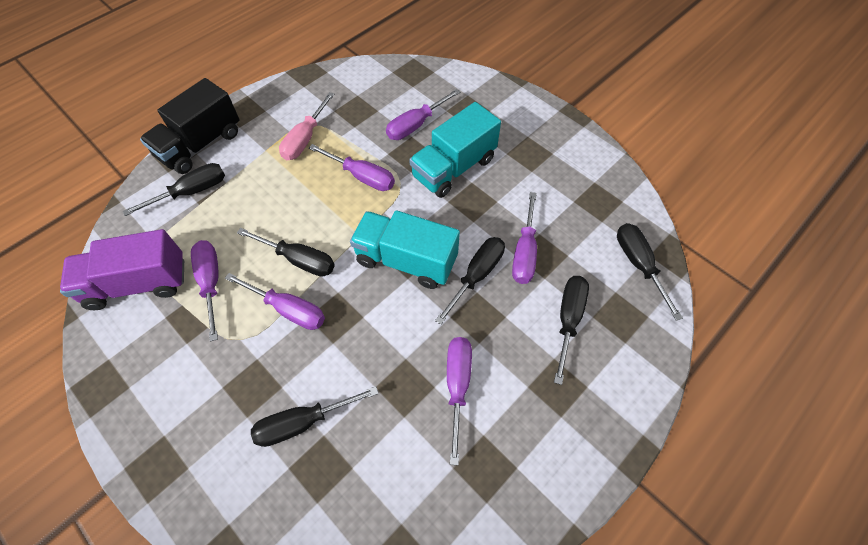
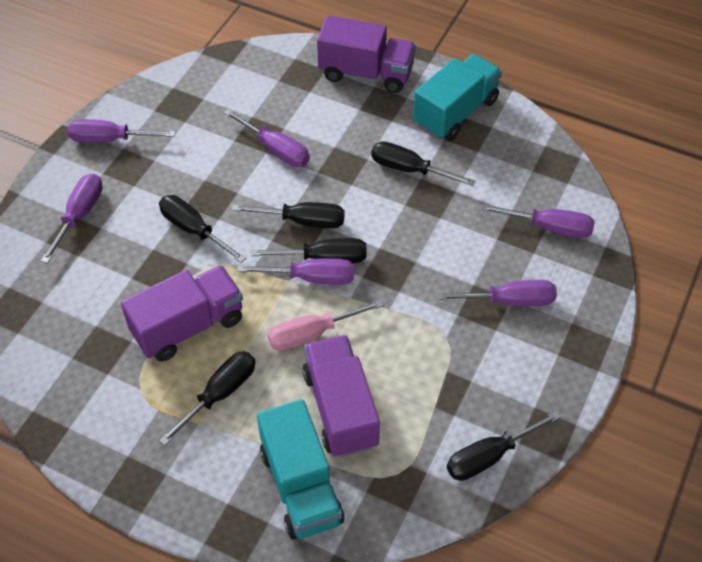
black truck: 1 -> 0
purple truck: 1 -> 3

